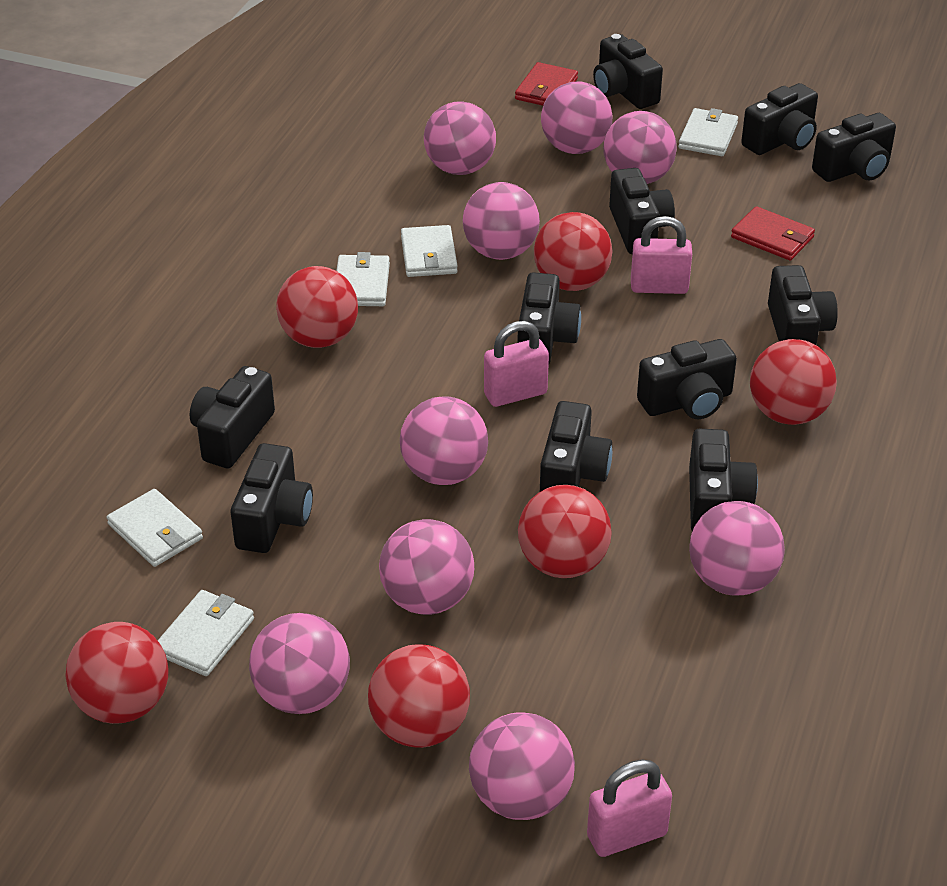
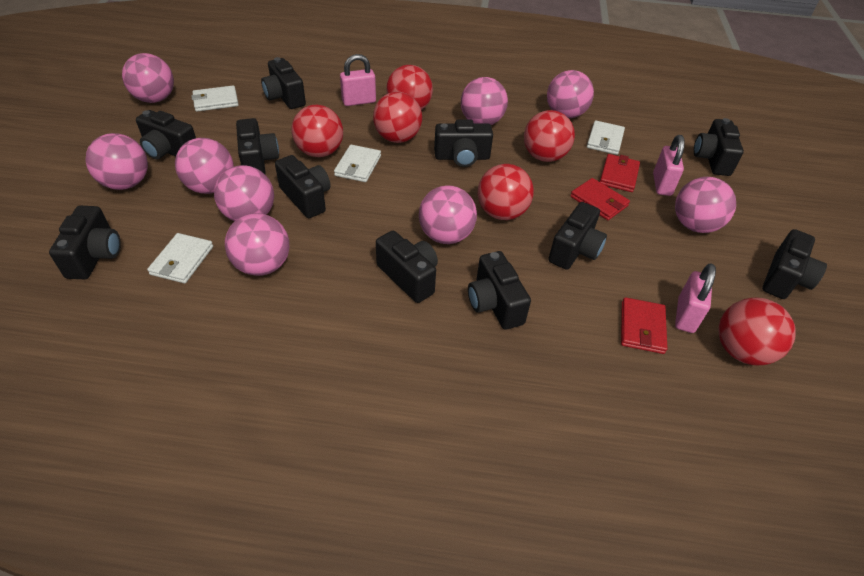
red wallet: 2 -> 3
white wallet: 5 -> 4

